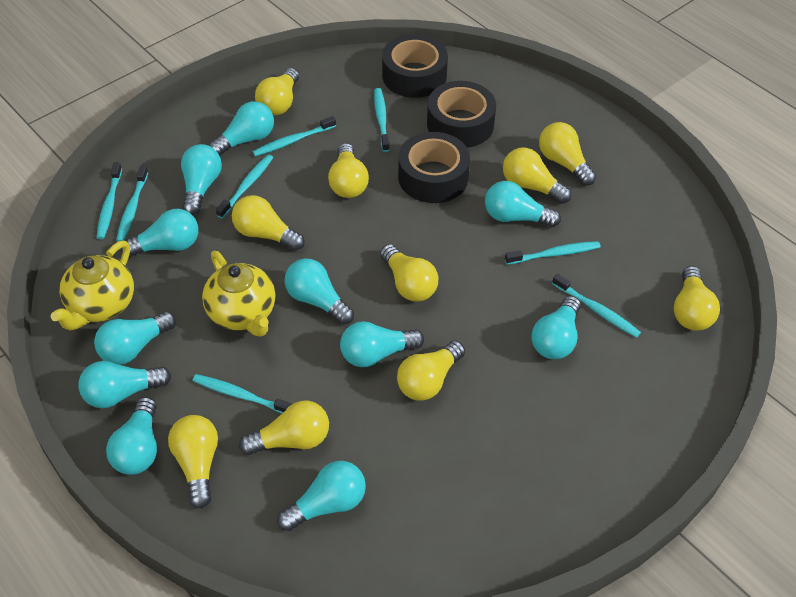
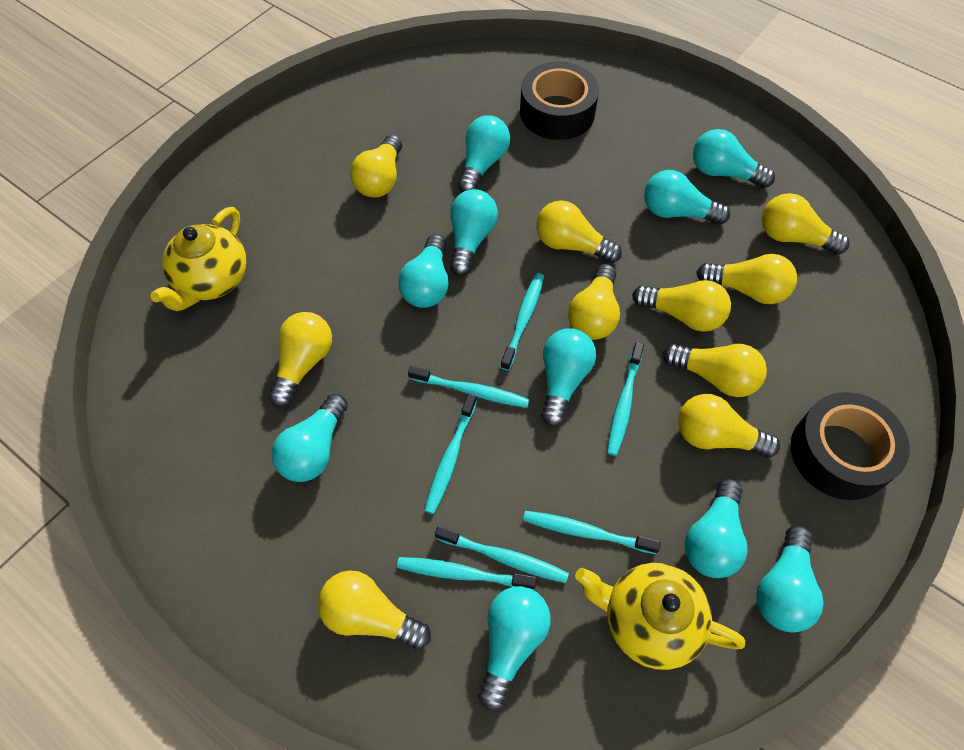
black tape: 3 -> 2
turquoise light bulb: 11 -> 10
turquoise toothbrush: 8 -> 7

